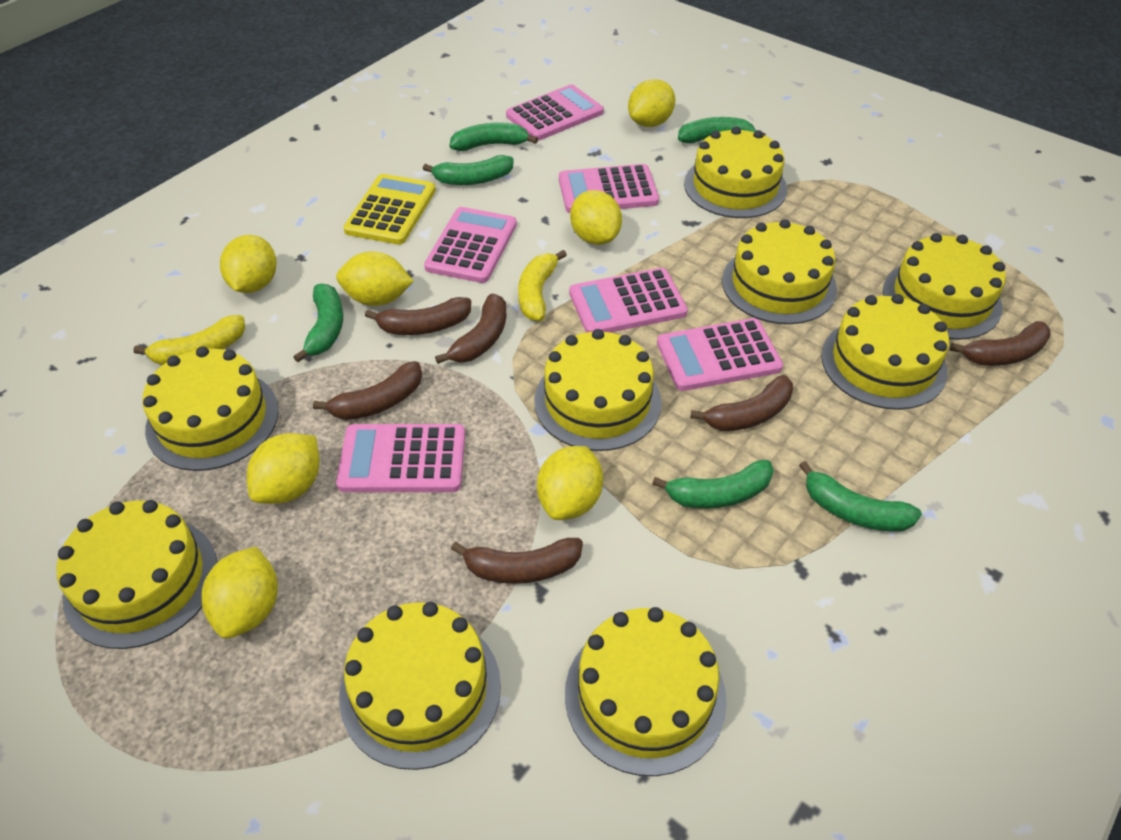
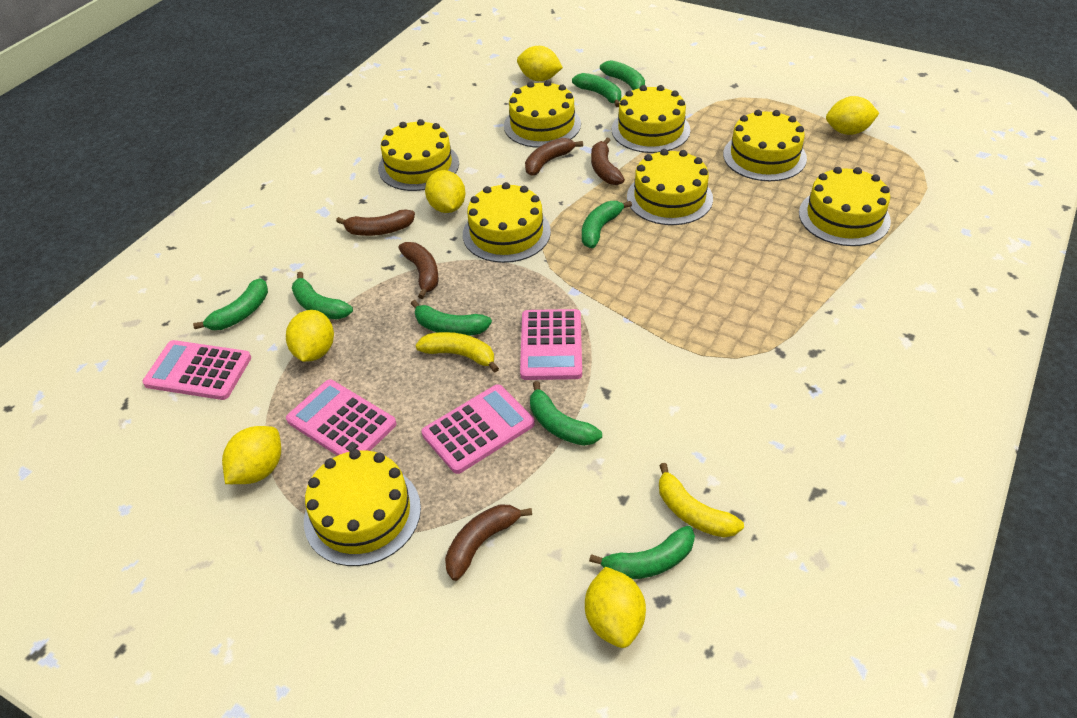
brown banana: 6 -> 5
green banana: 6 -> 8
pink calculator: 6 -> 4
yellow cake: 9 -> 8
yellow calculator: 1 -> 0
yellow lemon: 7 -> 6

